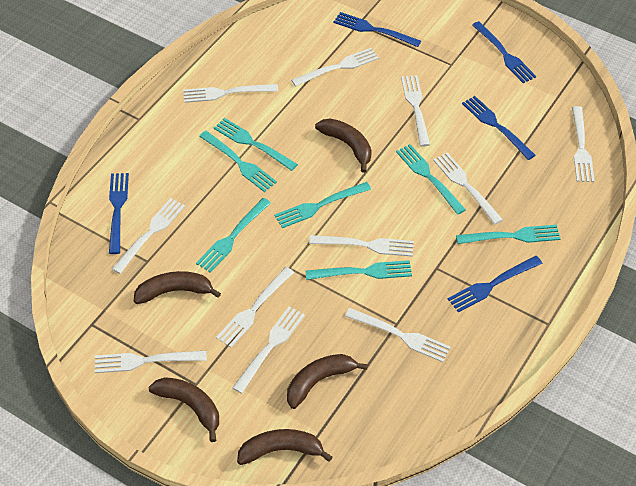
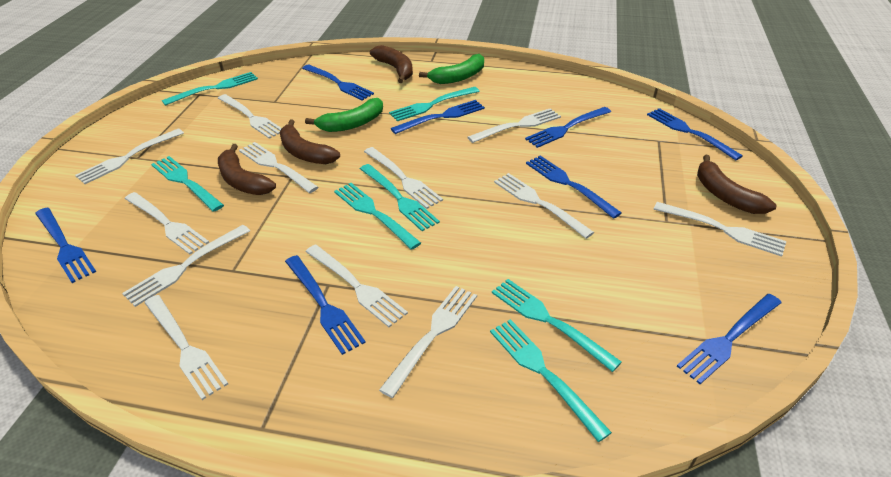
blue fork: 5 -> 8
brown banana: 5 -> 4
green banana: 0 -> 2
white fork: 11 -> 12

